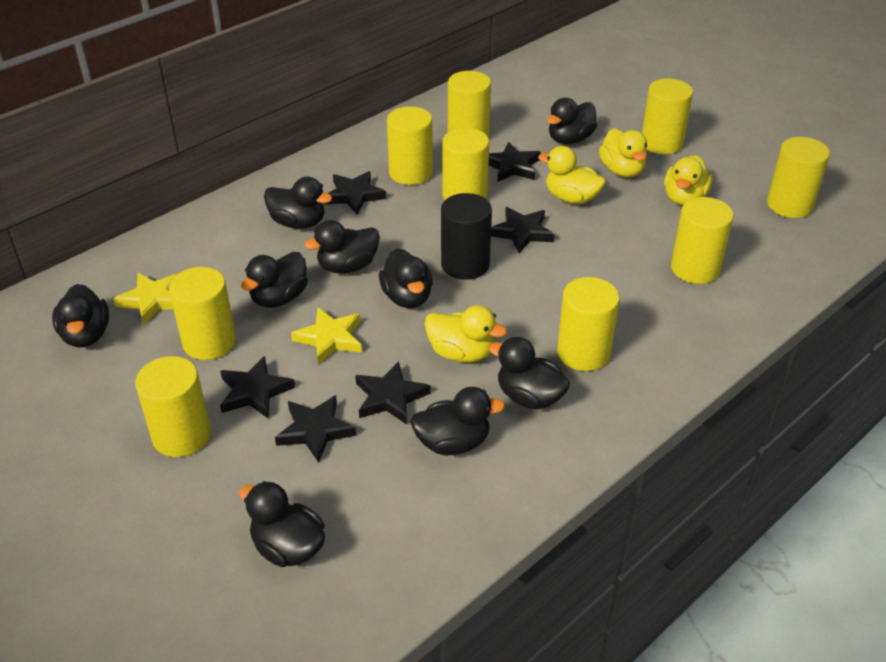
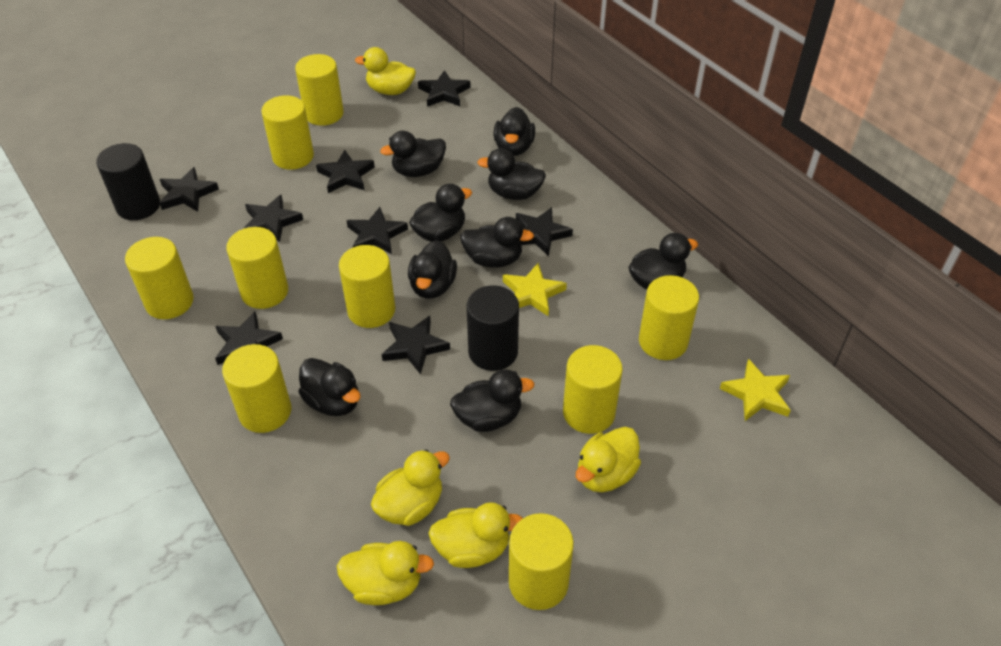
black cylinder: 1 -> 2
black star: 6 -> 8
yellow duck: 4 -> 5

